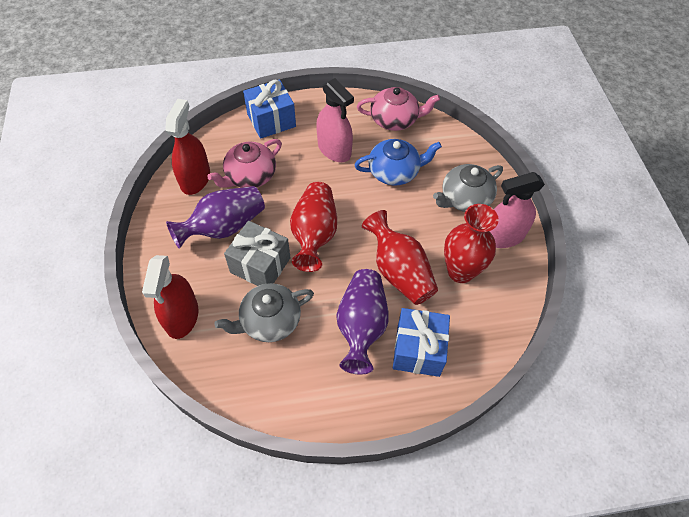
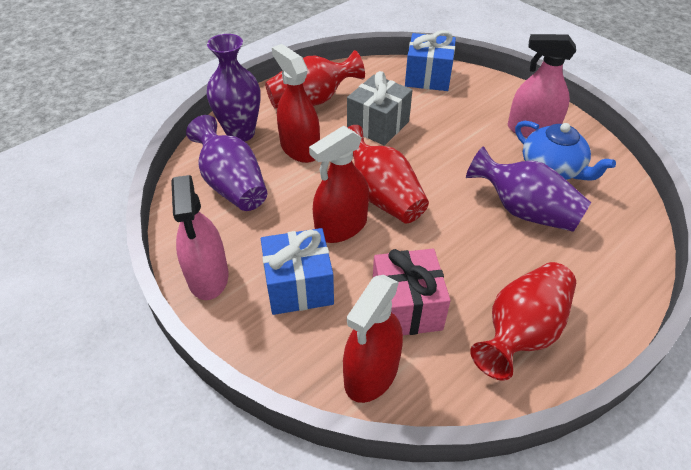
grey teapot: 2 -> 0
pink gift: 0 -> 1
pink teapot: 2 -> 0
purple vase: 2 -> 3
red spray bottle: 2 -> 3

